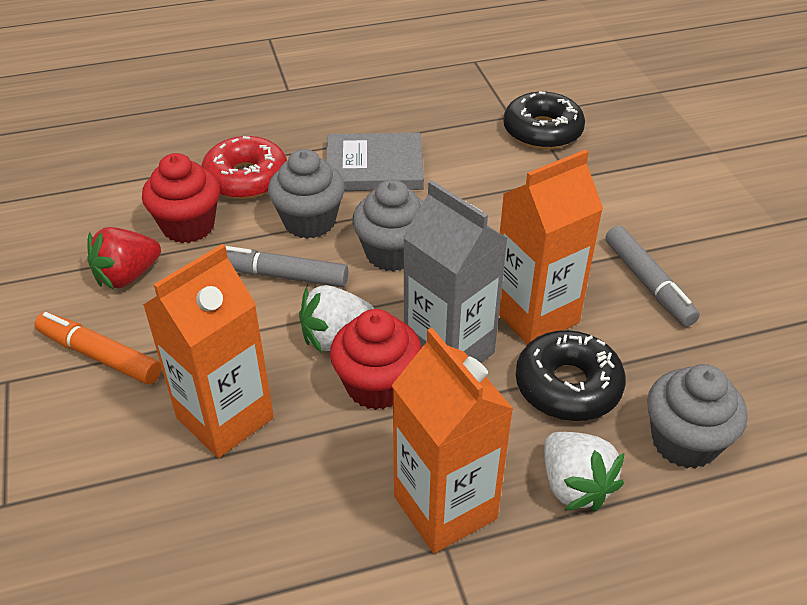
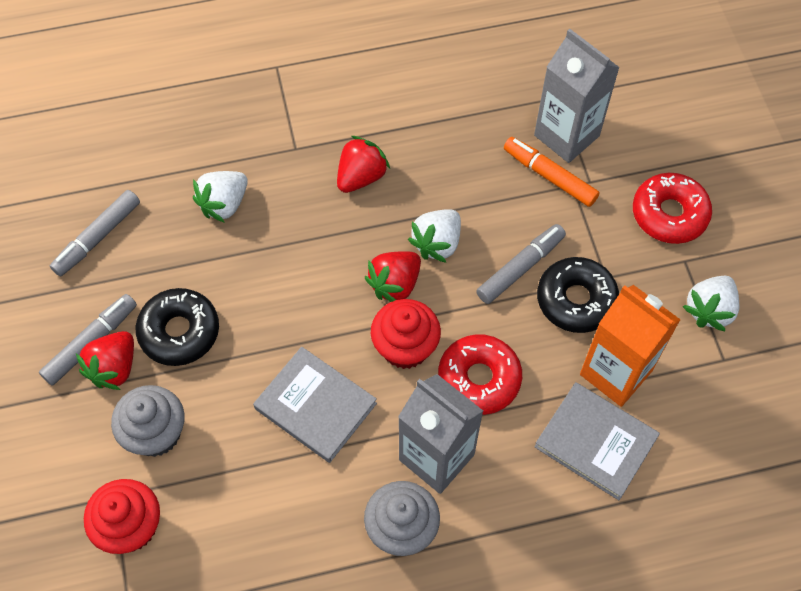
grey book: 1 -> 2
grey carton: 1 -> 2
grey cupcake: 3 -> 2
grey marker: 2 -> 3
orange carton: 3 -> 1
red donut: 1 -> 2
red strawberry: 1 -> 3
white strawberry: 2 -> 3

